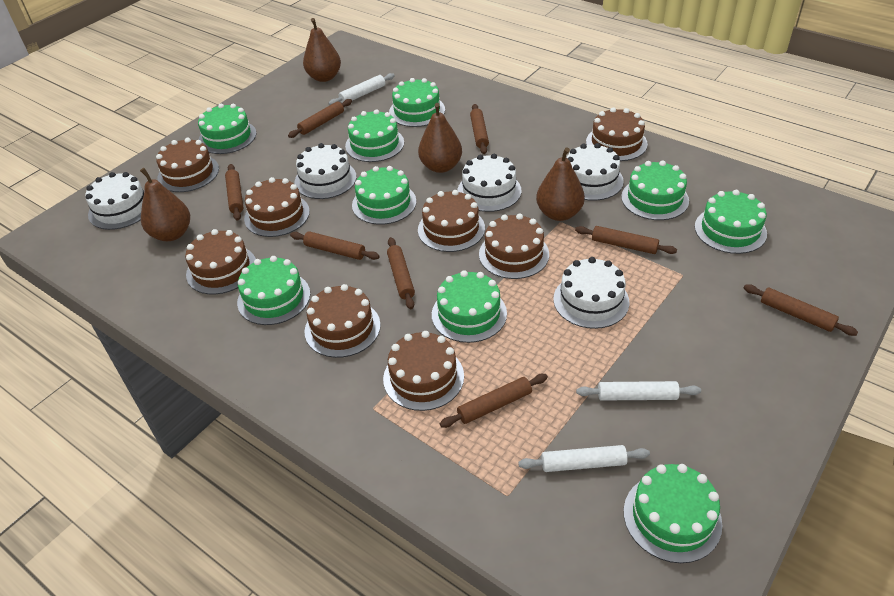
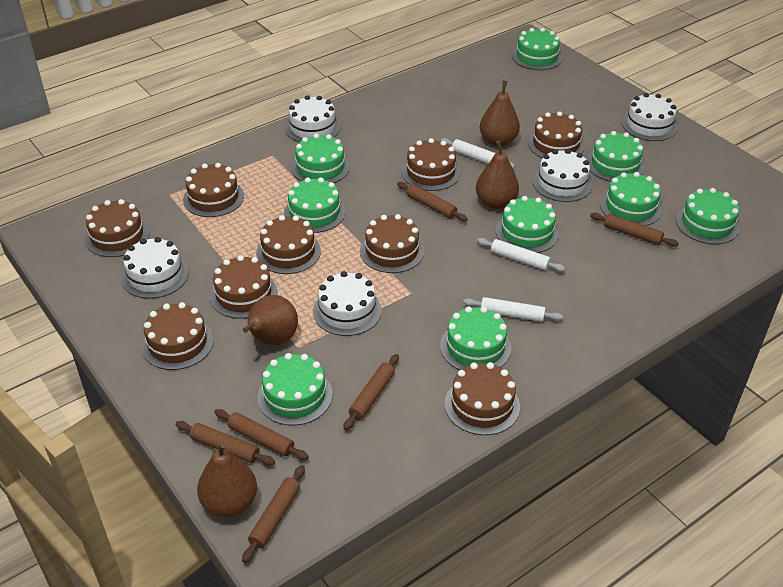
brown cake: 8 -> 9
brown rolling pin: 8 -> 6

